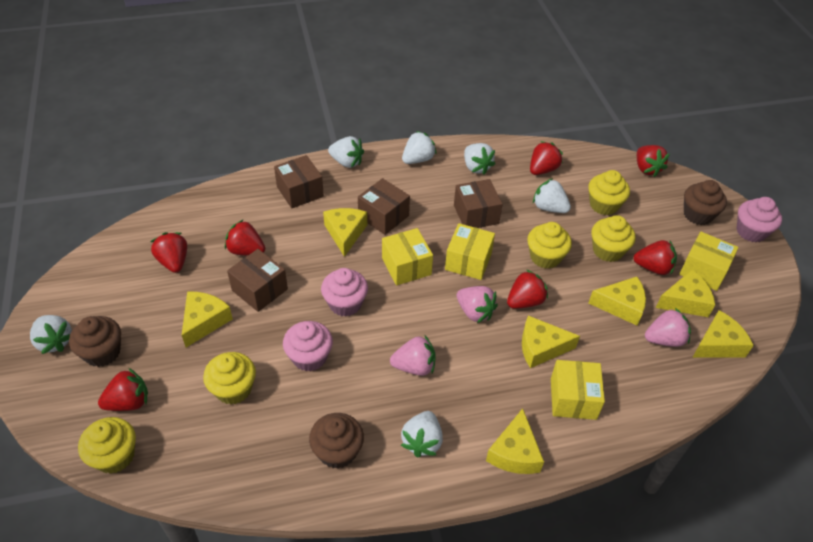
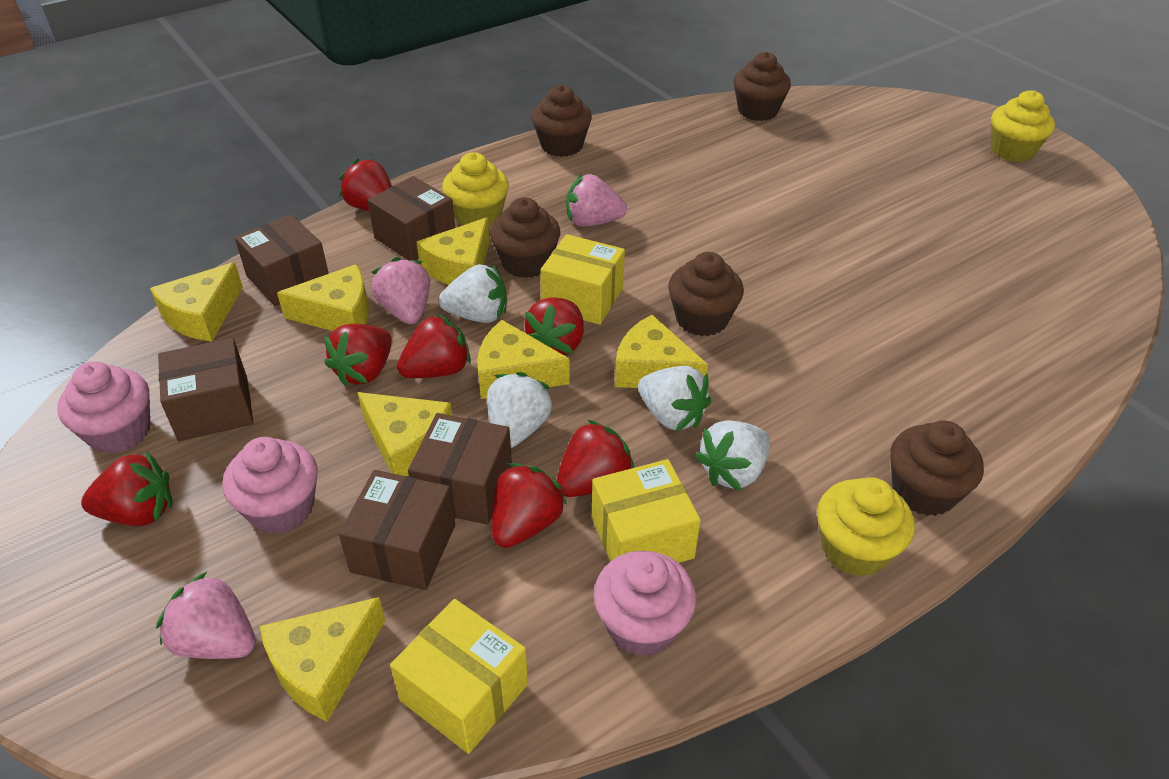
brown box: 4 -> 5
brown cupcake: 3 -> 5
white strawberry: 6 -> 4
yellow box: 4 -> 3
yellow cupcake: 5 -> 3

